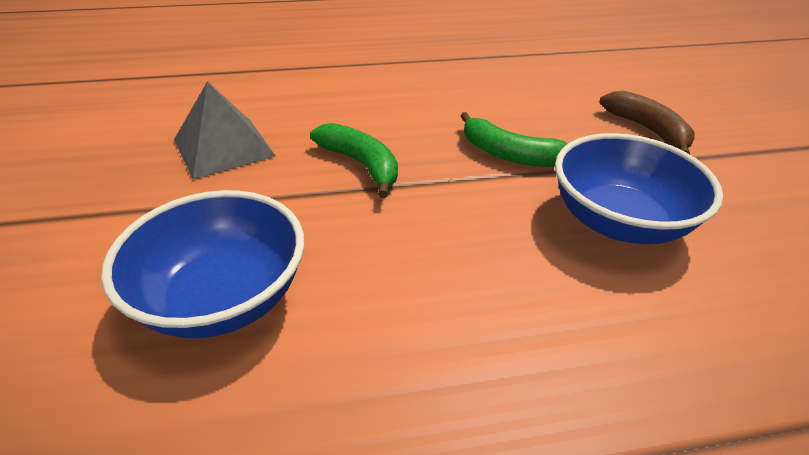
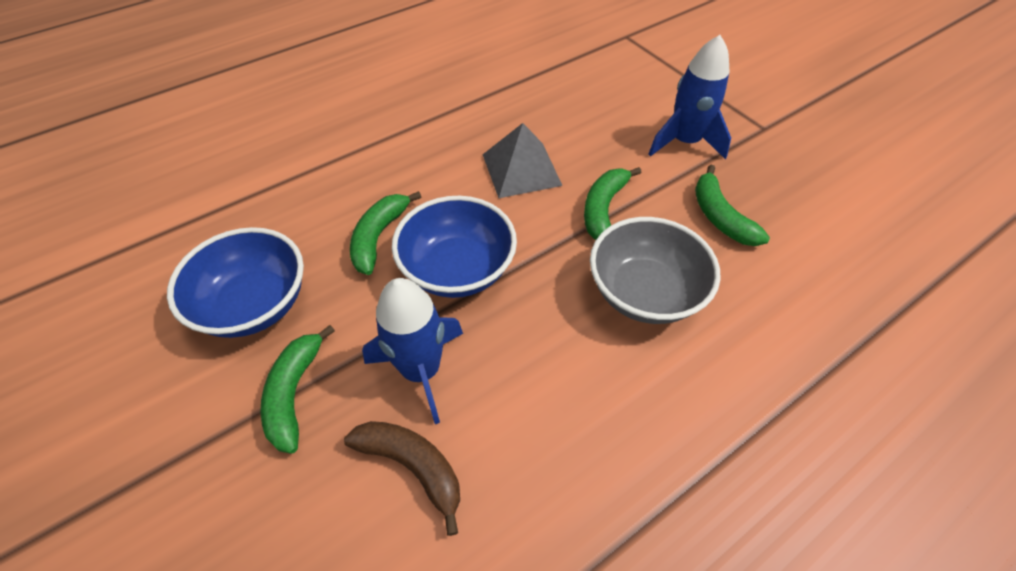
blue rocket: 0 -> 2
green banana: 2 -> 4
grey bowl: 0 -> 1

